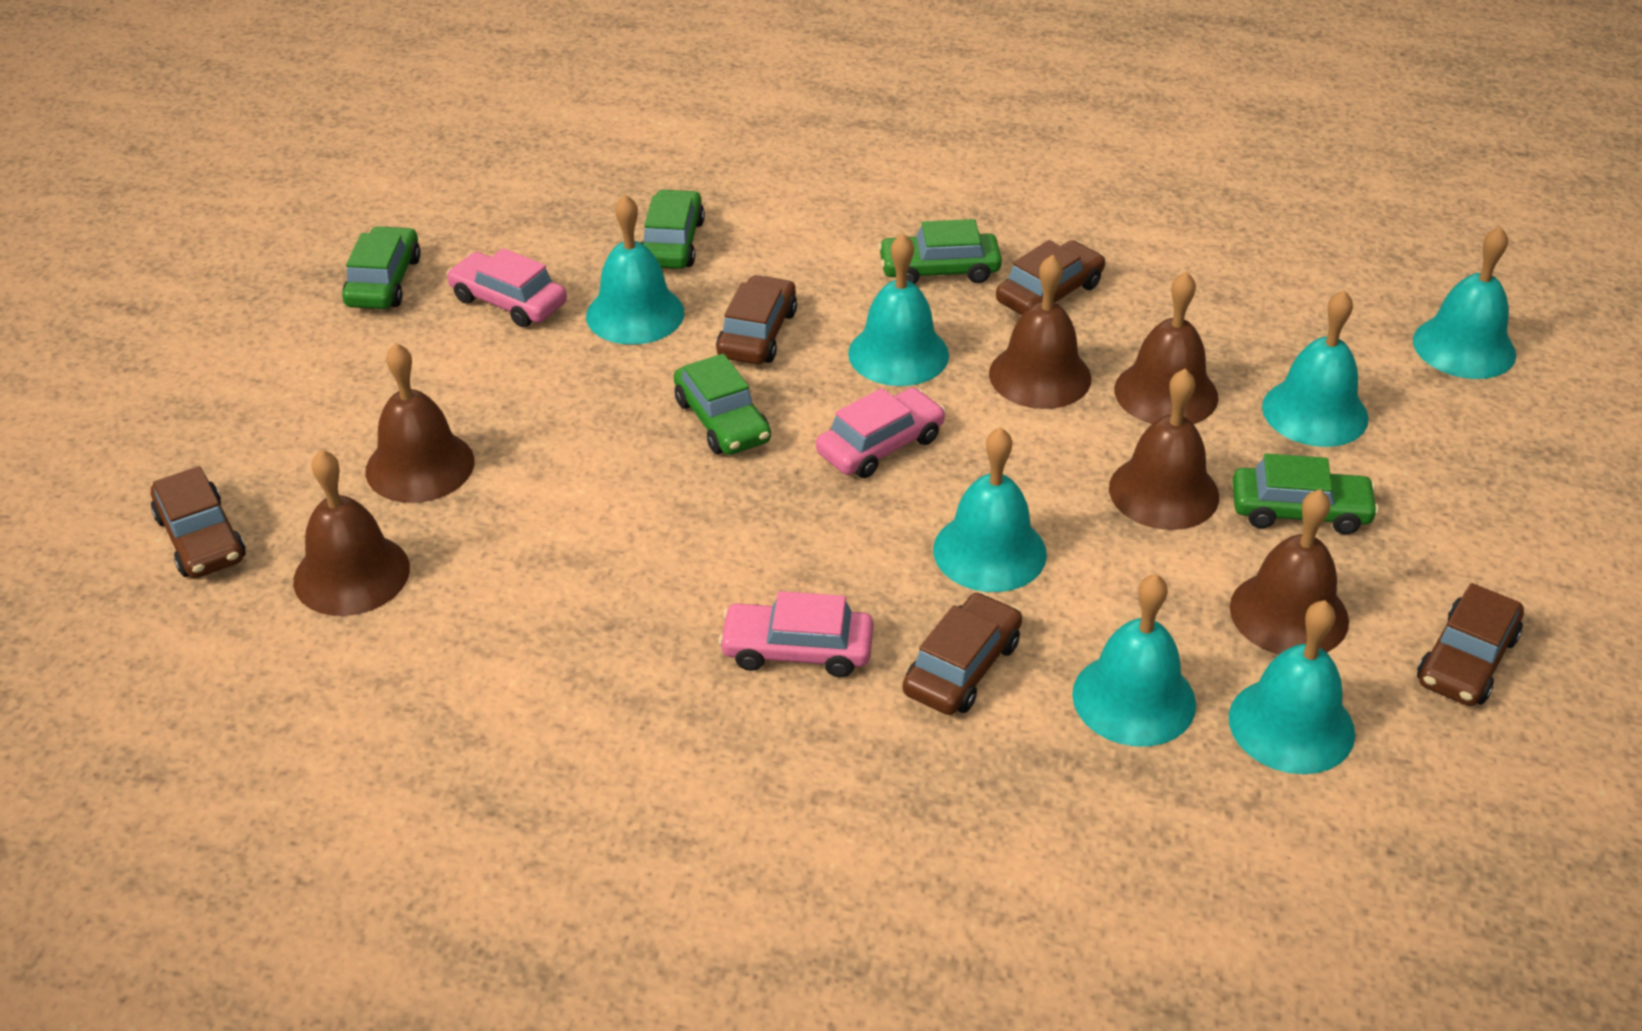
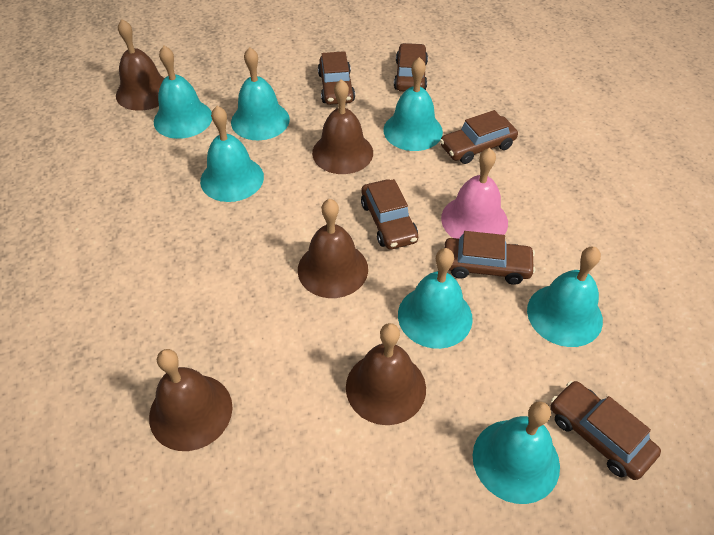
brown bell: 6 -> 5
brown car: 5 -> 6
green car: 5 -> 0
pink bell: 0 -> 1
pink car: 3 -> 0

